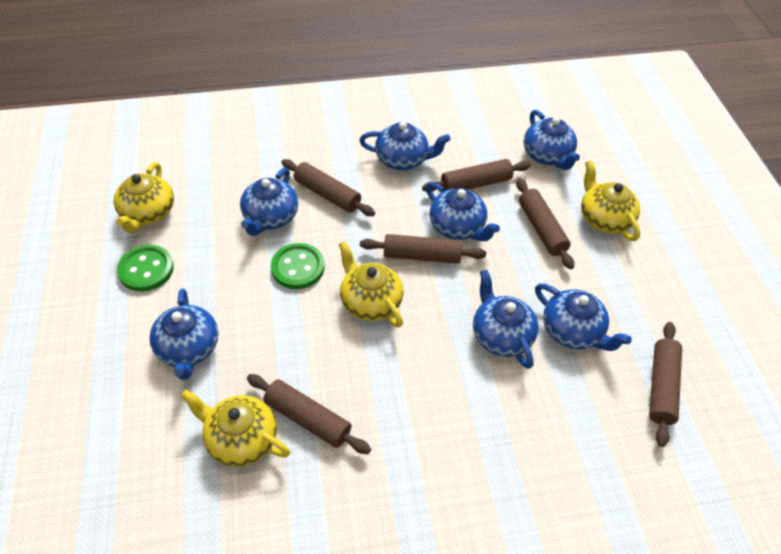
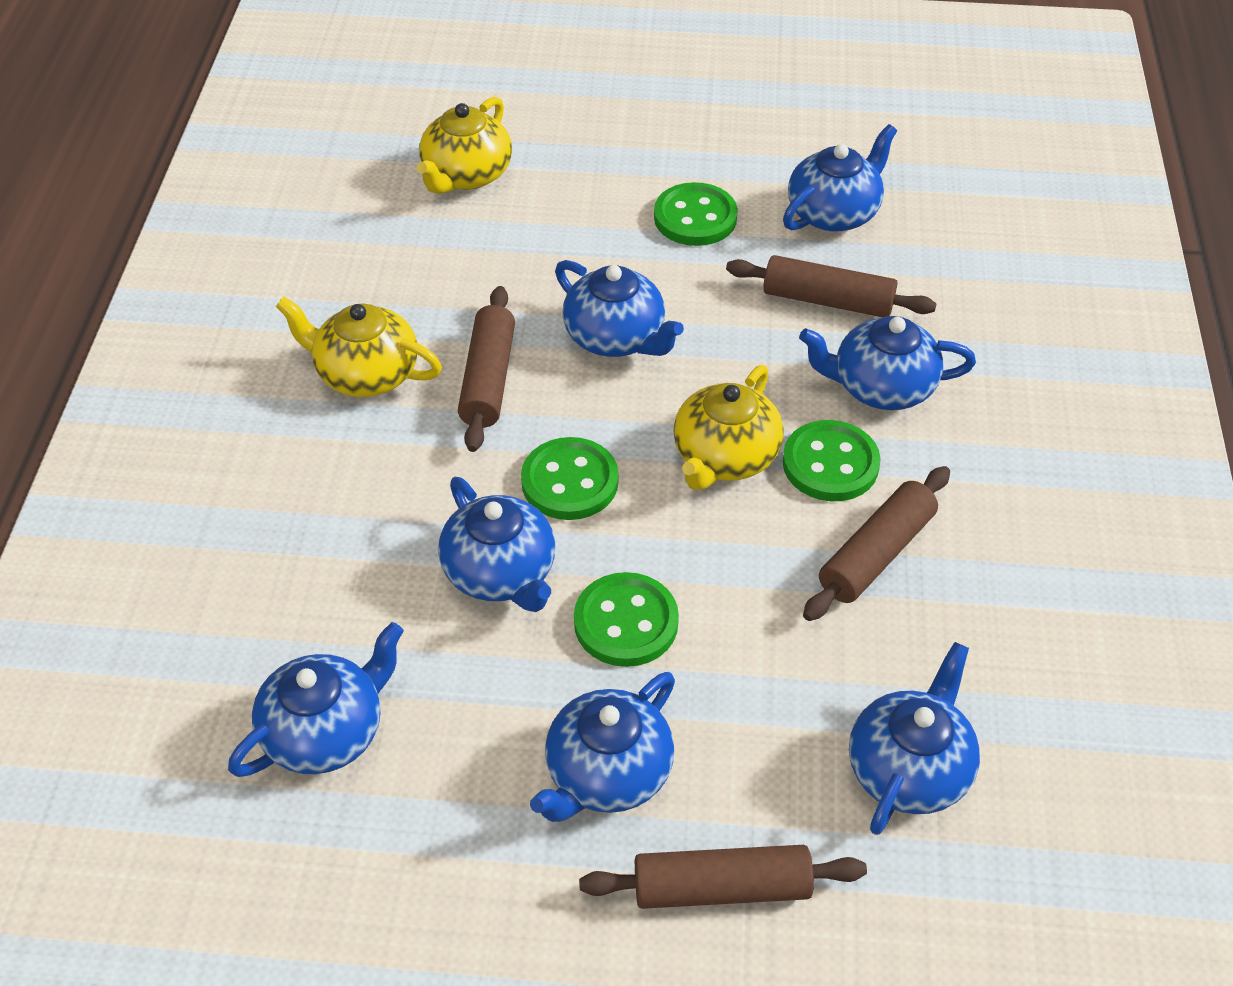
brown rolling pin: 6 -> 4
green button: 2 -> 4
yellow teapot: 4 -> 3

